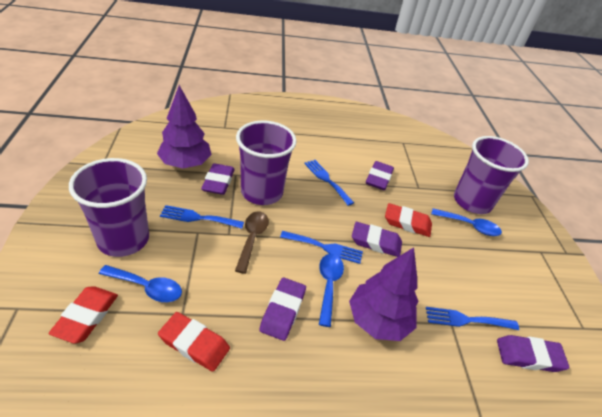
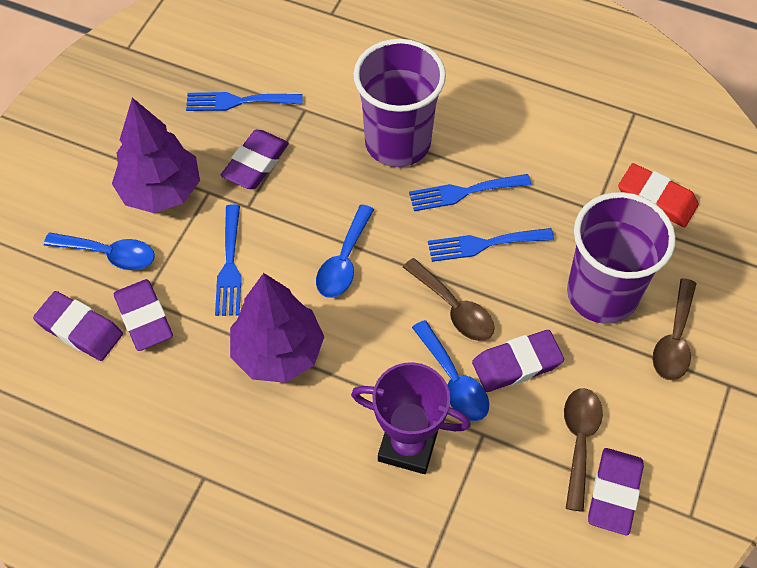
brown spoon: 1 -> 3
purple cup: 3 -> 2
purple trophy: 0 -> 1
red eraser: 3 -> 1

